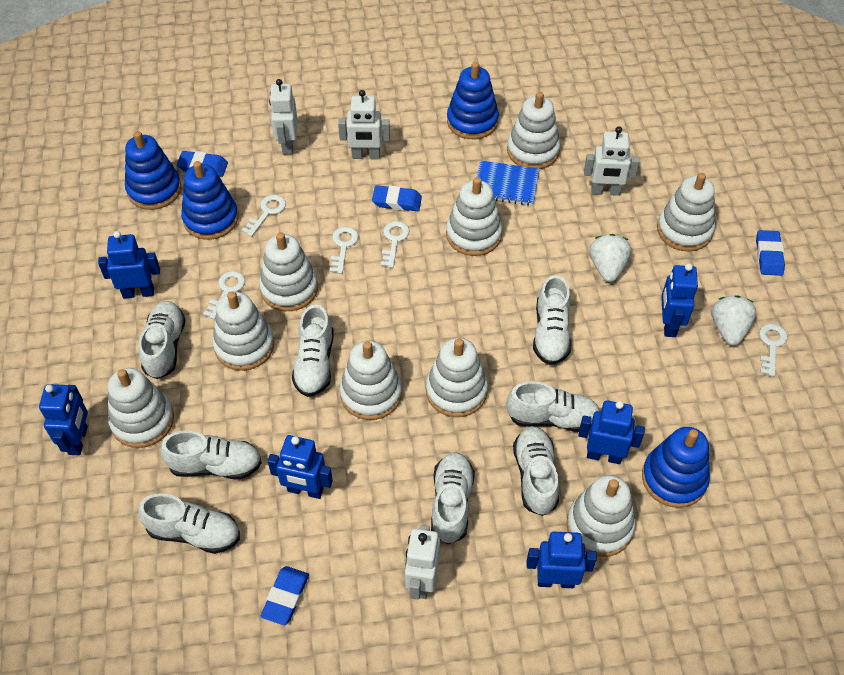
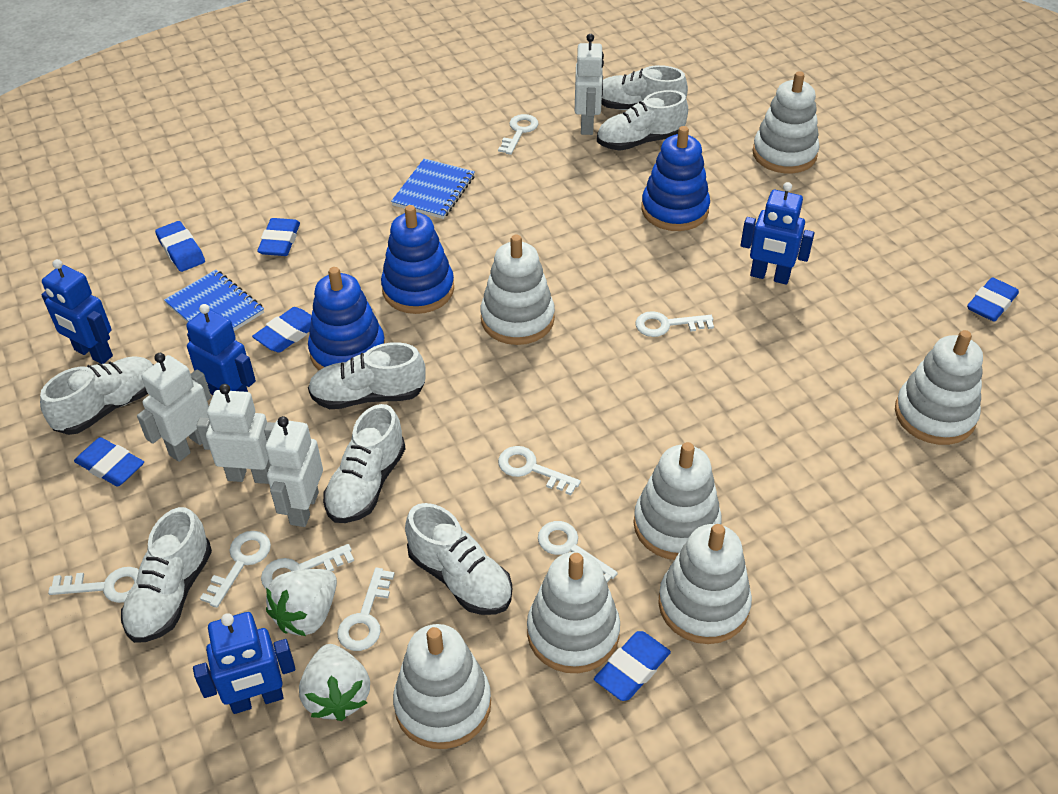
blue eraser: 4 -> 6
blue notebook: 1 -> 2
blue robot: 6 -> 4
blue stacking toy: 4 -> 3
white key: 5 -> 8
white shoe: 8 -> 7
white stacking toy: 9 -> 7

